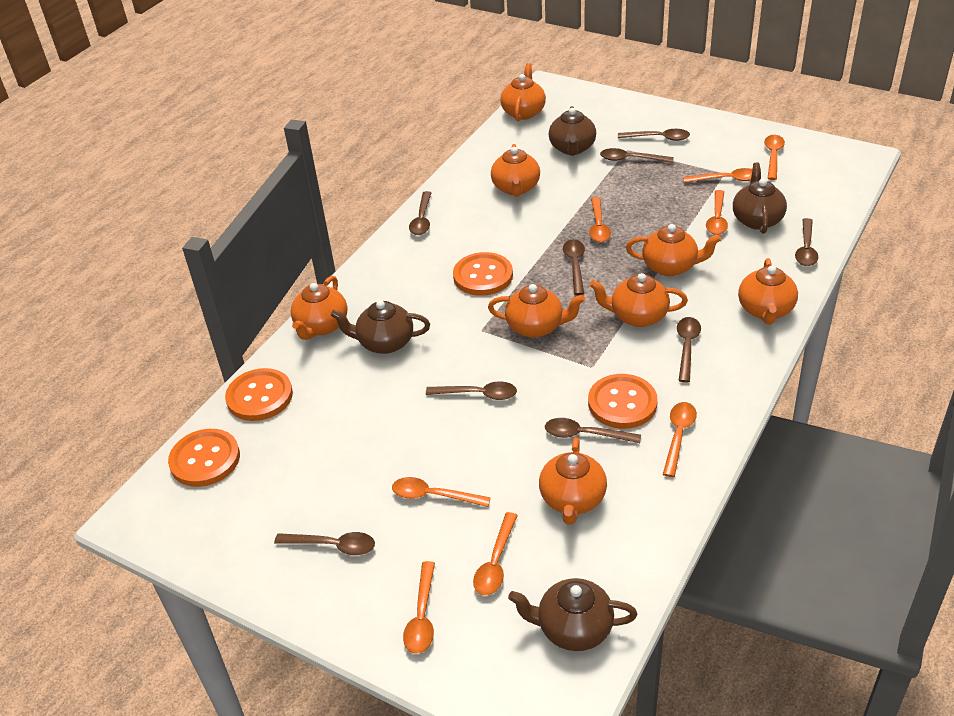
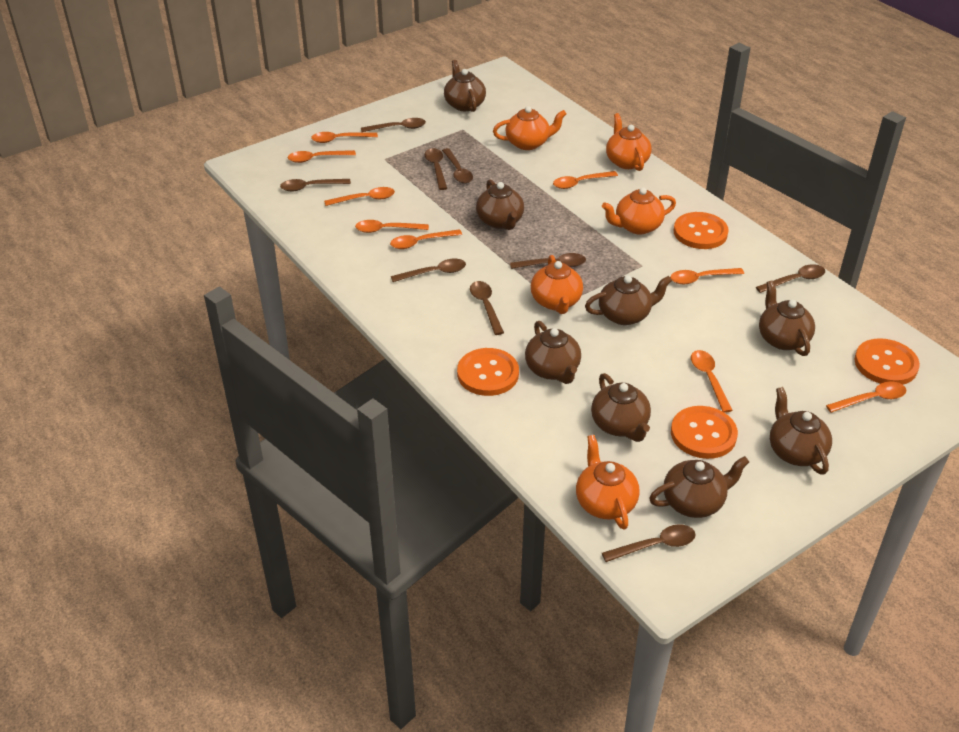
brown teapot: 4 -> 8
orange spoon: 8 -> 9
orange teapot: 8 -> 5

